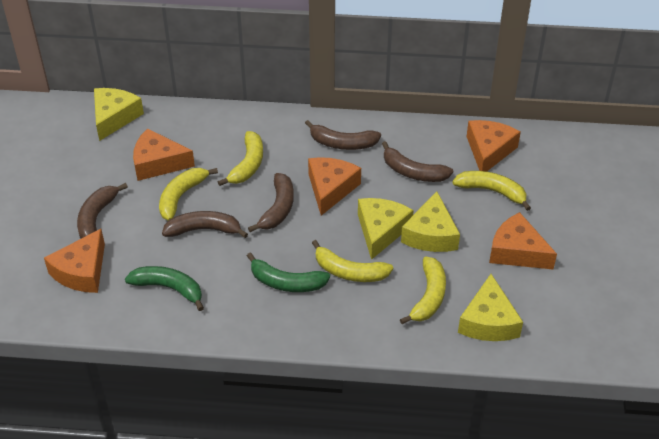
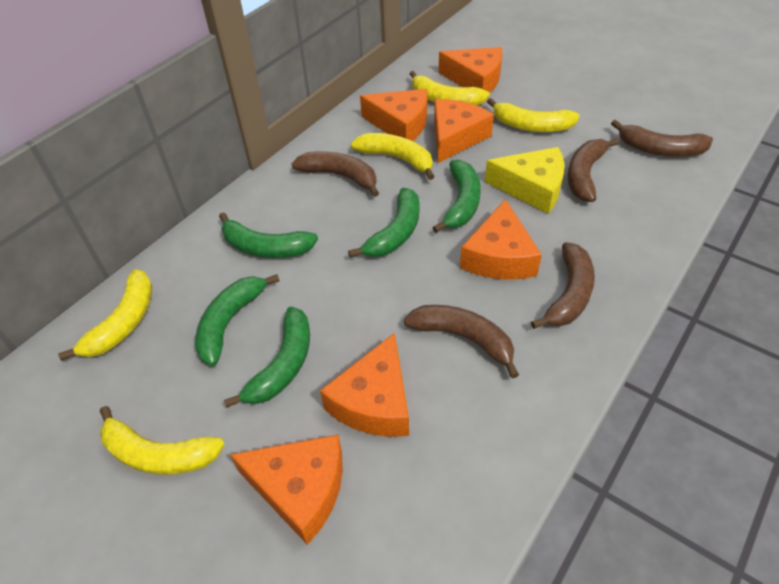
green banana: 2 -> 5
orange cheese: 5 -> 6
yellow cheese: 4 -> 1

